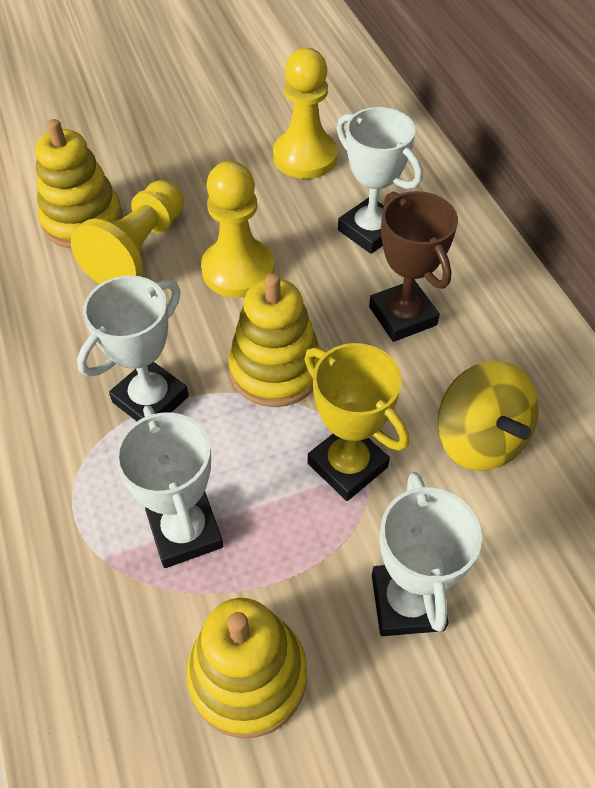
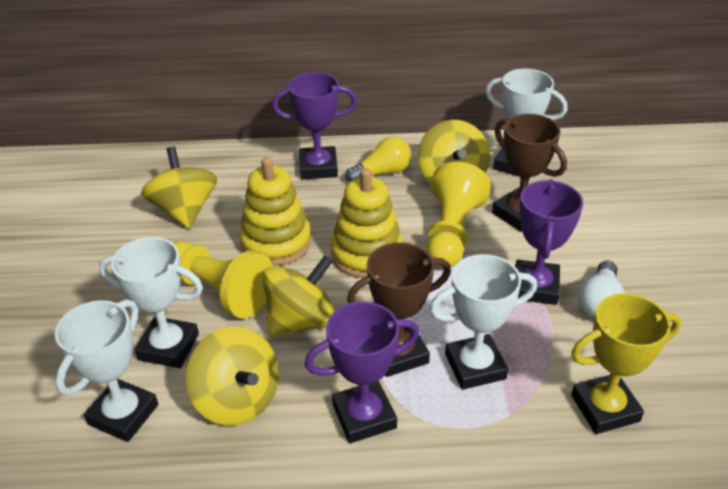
brown trophy: 1 -> 2
purple trophy: 0 -> 3
white light bulb: 0 -> 1
yellow light bulb: 0 -> 1
yellow pawn: 3 -> 2
yellow spinning top: 1 -> 4
yellow stacking toy: 3 -> 2

